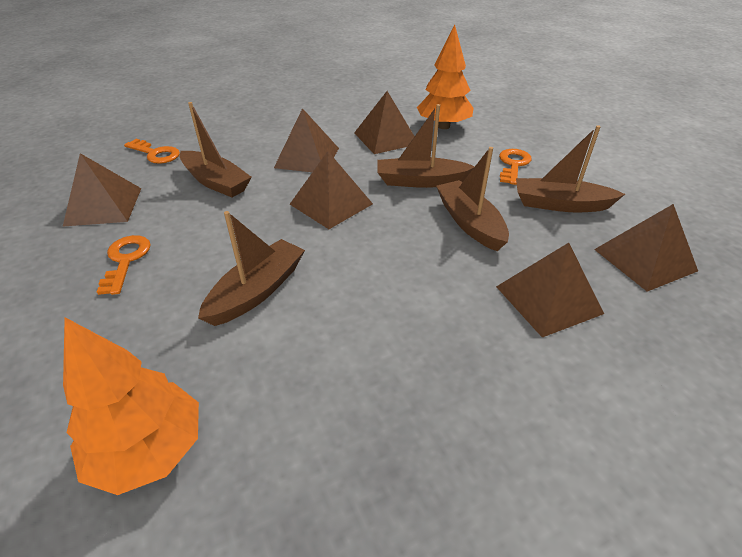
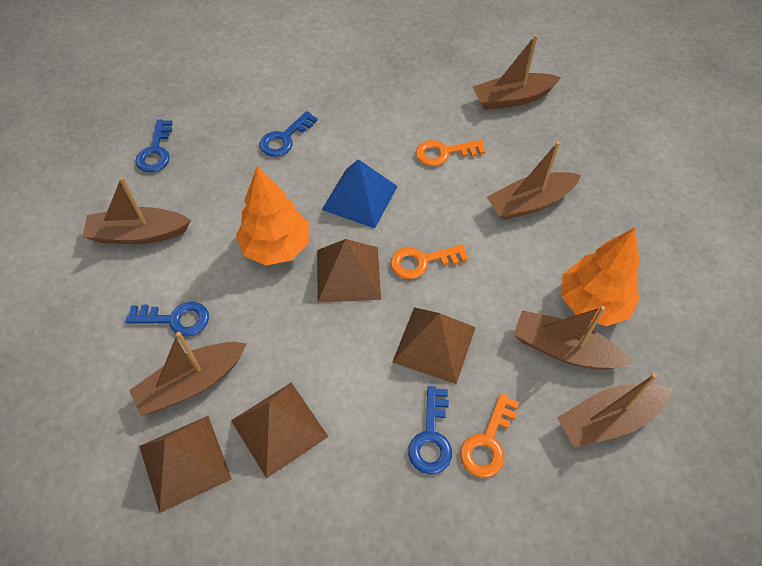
blue key: 0 -> 4
blue pyramid: 0 -> 1
brown boat: 5 -> 6
brown pyramid: 6 -> 4

